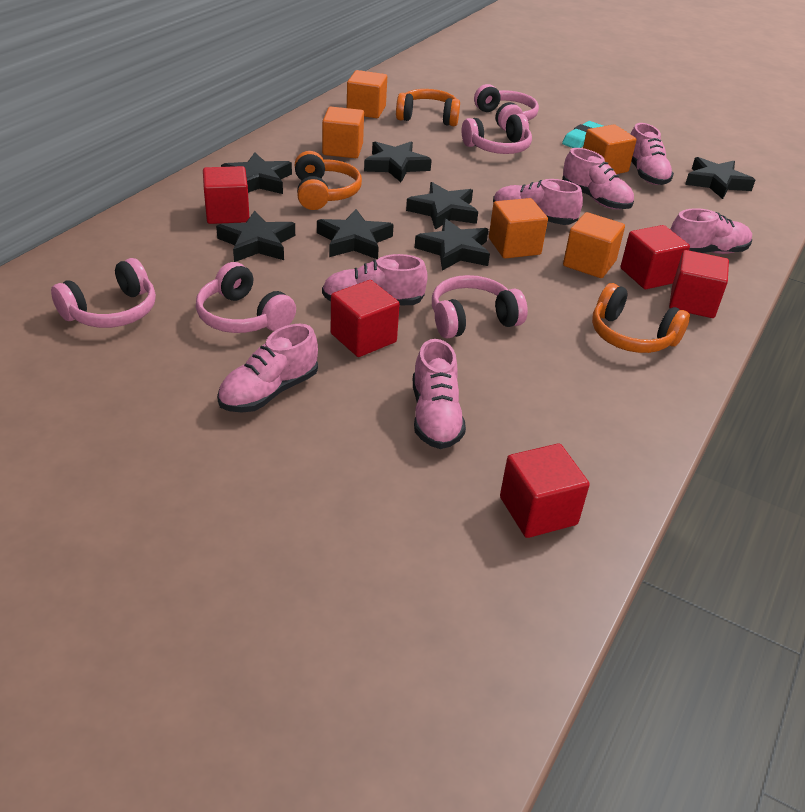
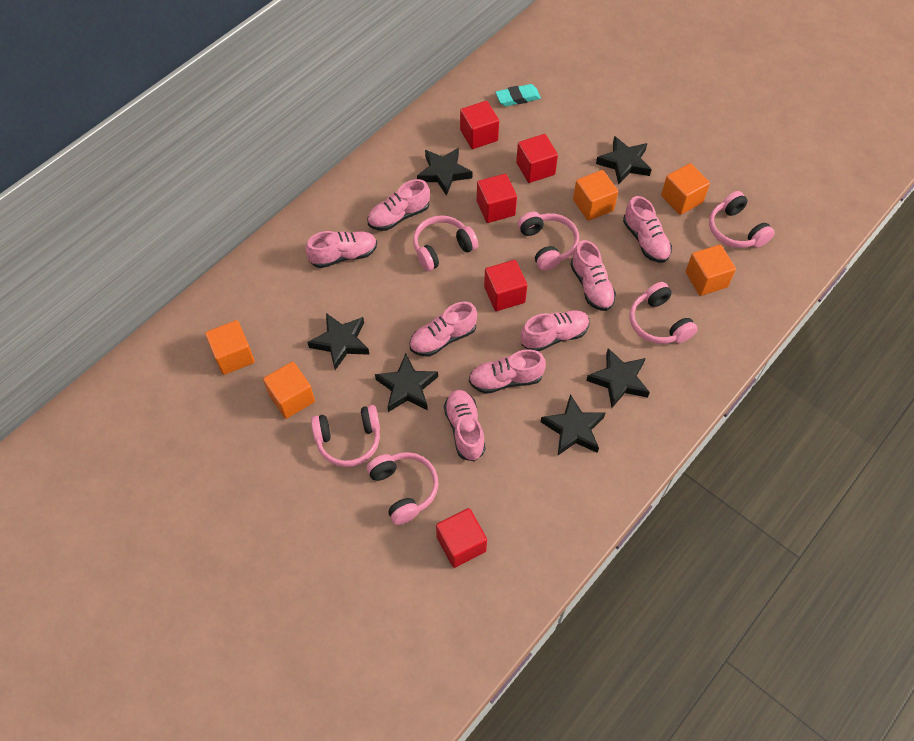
black star: 7 -> 6
orange headphones: 3 -> 0
pink headphones: 5 -> 6
pink shoe: 7 -> 8

